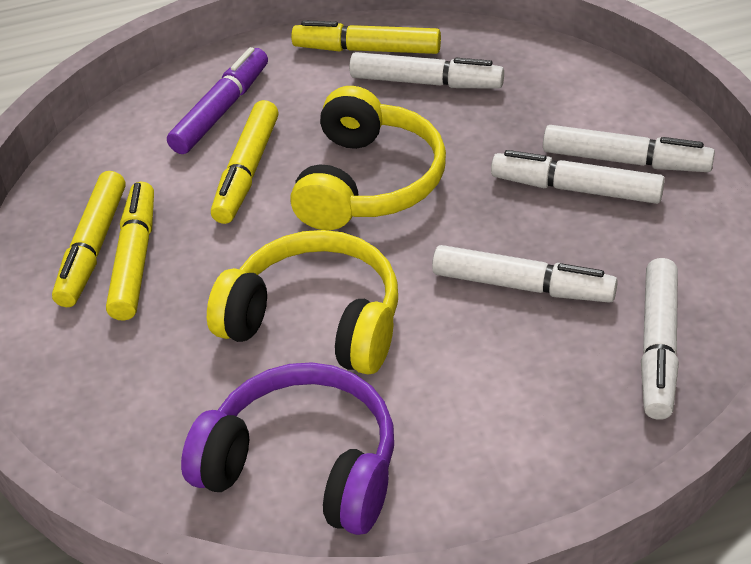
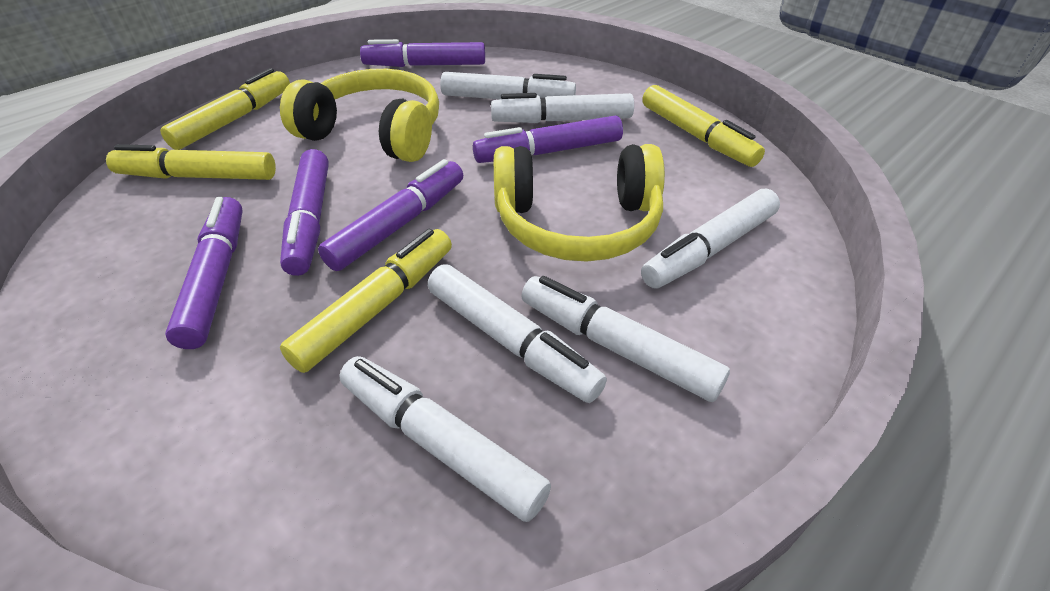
purple headphones: 1 -> 0
purple marker: 1 -> 5
white marker: 5 -> 6

